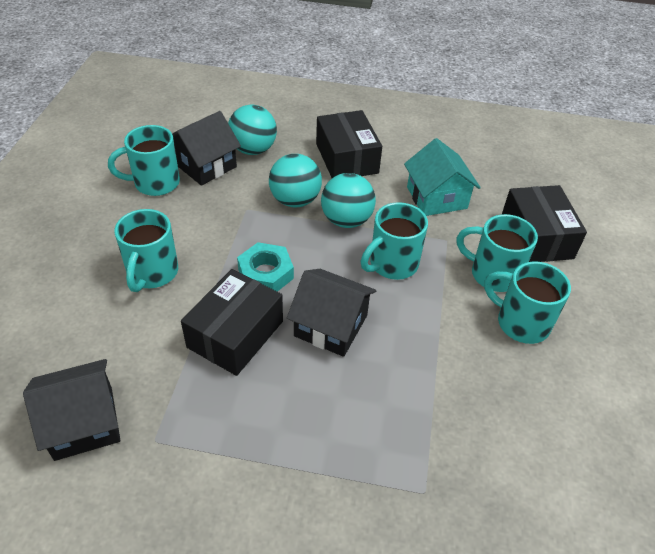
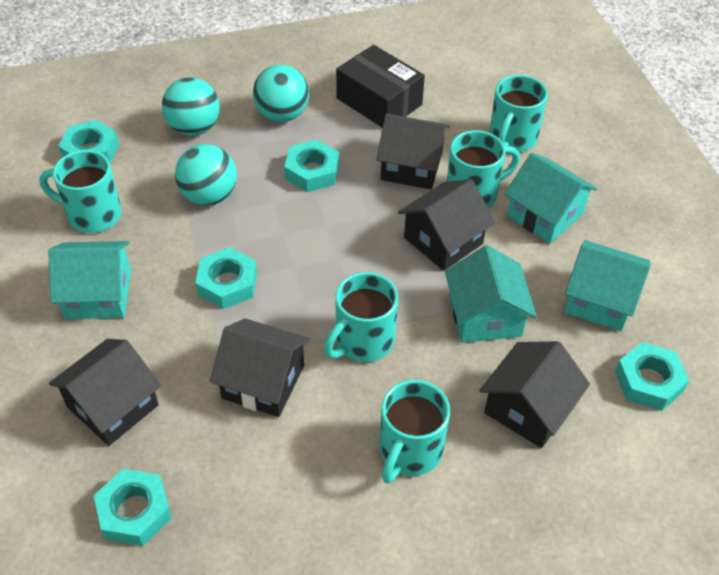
black box: 3 -> 1
black house: 3 -> 5
turquoise house: 1 -> 4
turquoise nut: 1 -> 5

